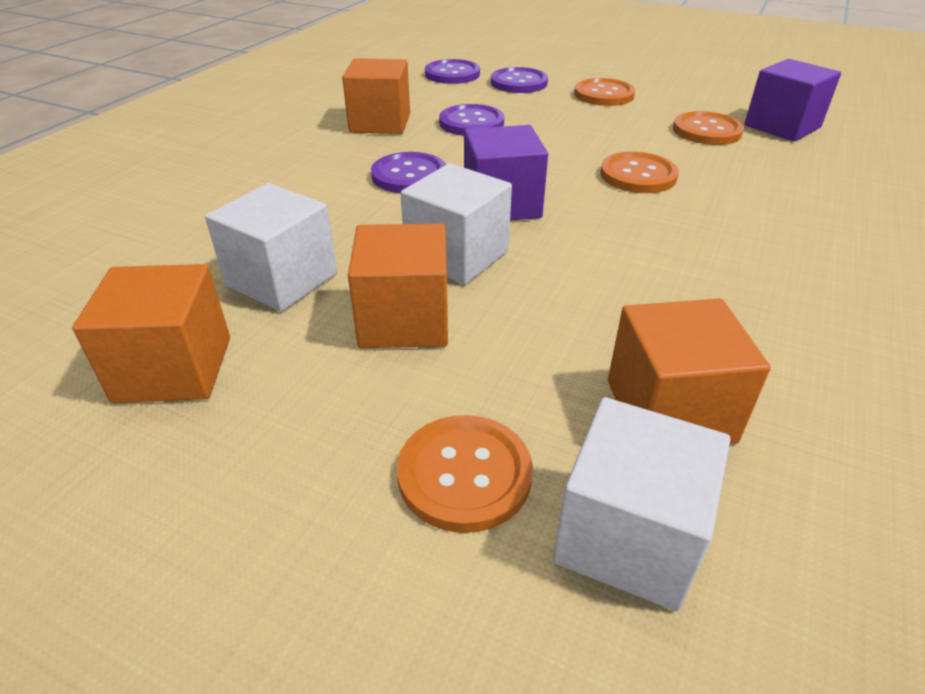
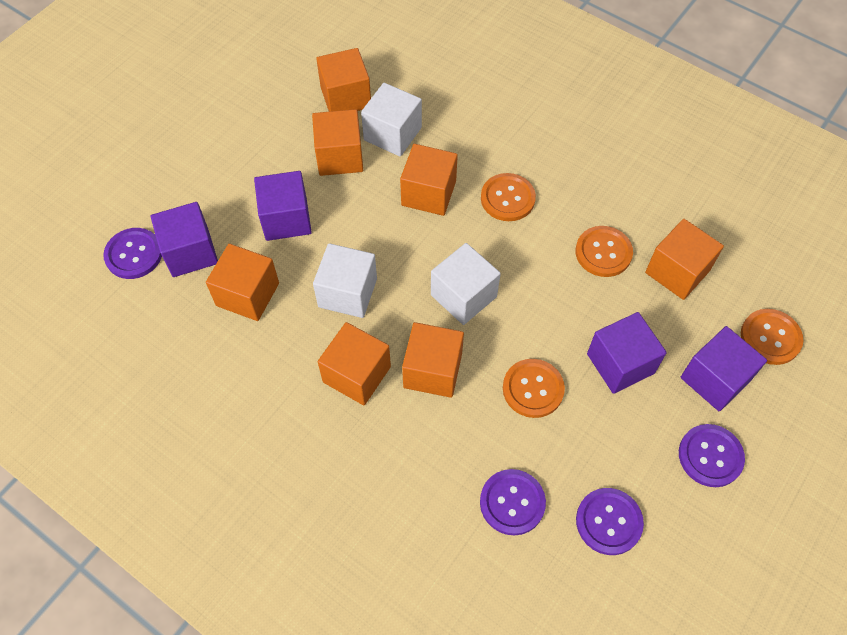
orange cube: 4 -> 7
purple cube: 2 -> 4

